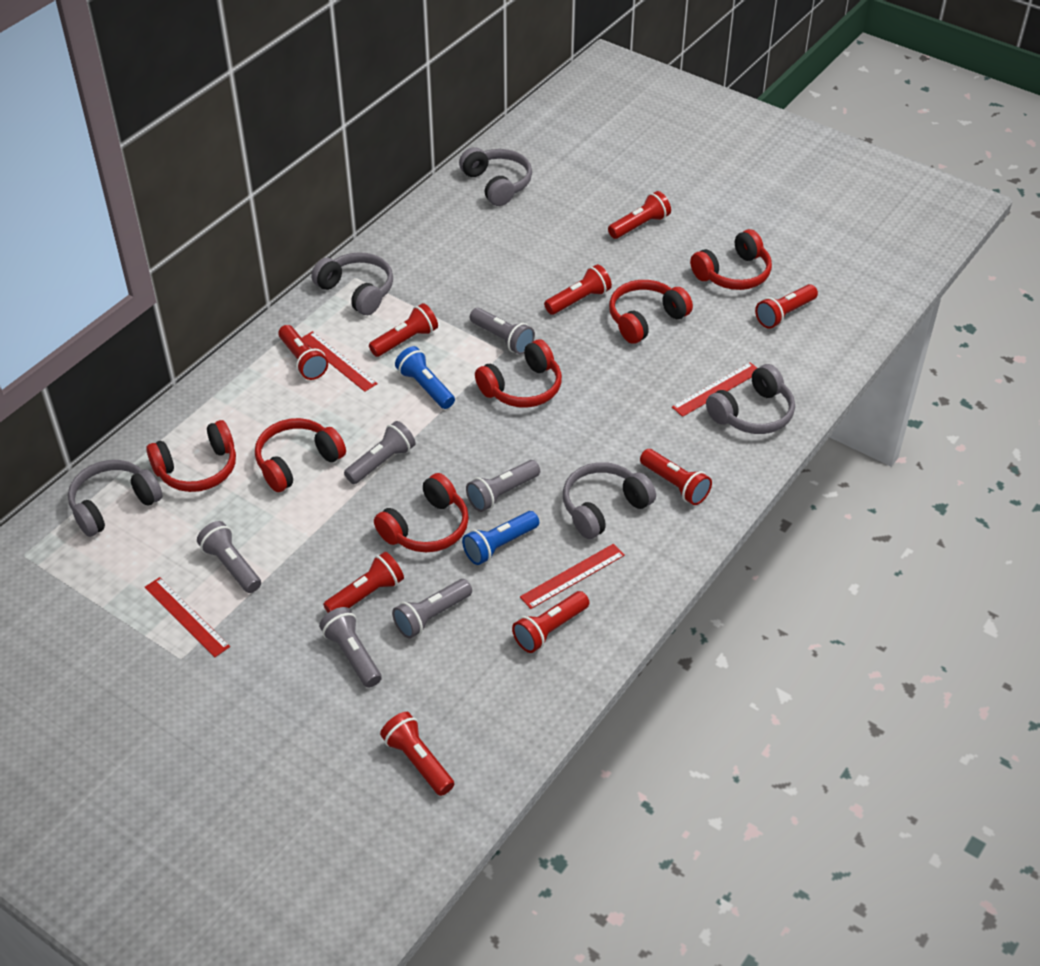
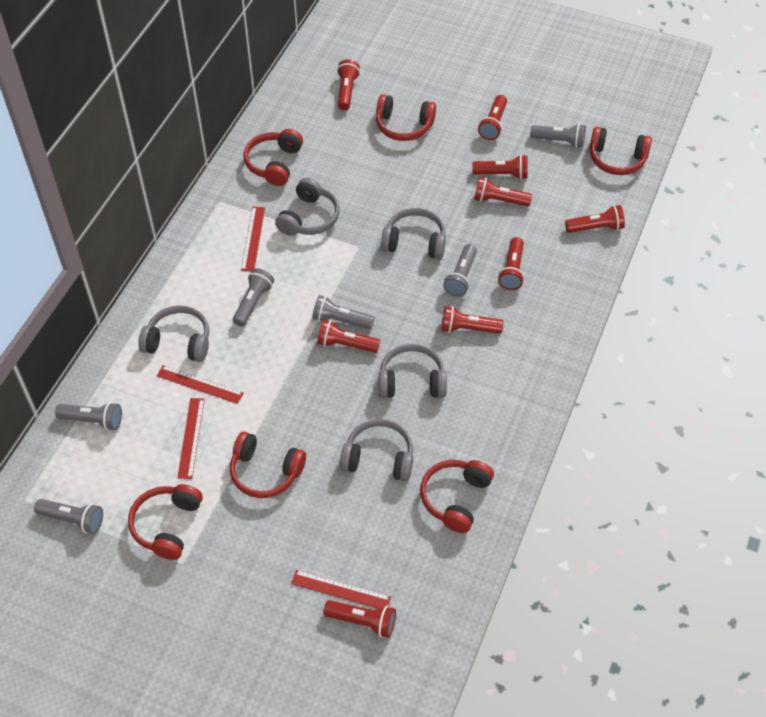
blue flashlight: 2 -> 0

